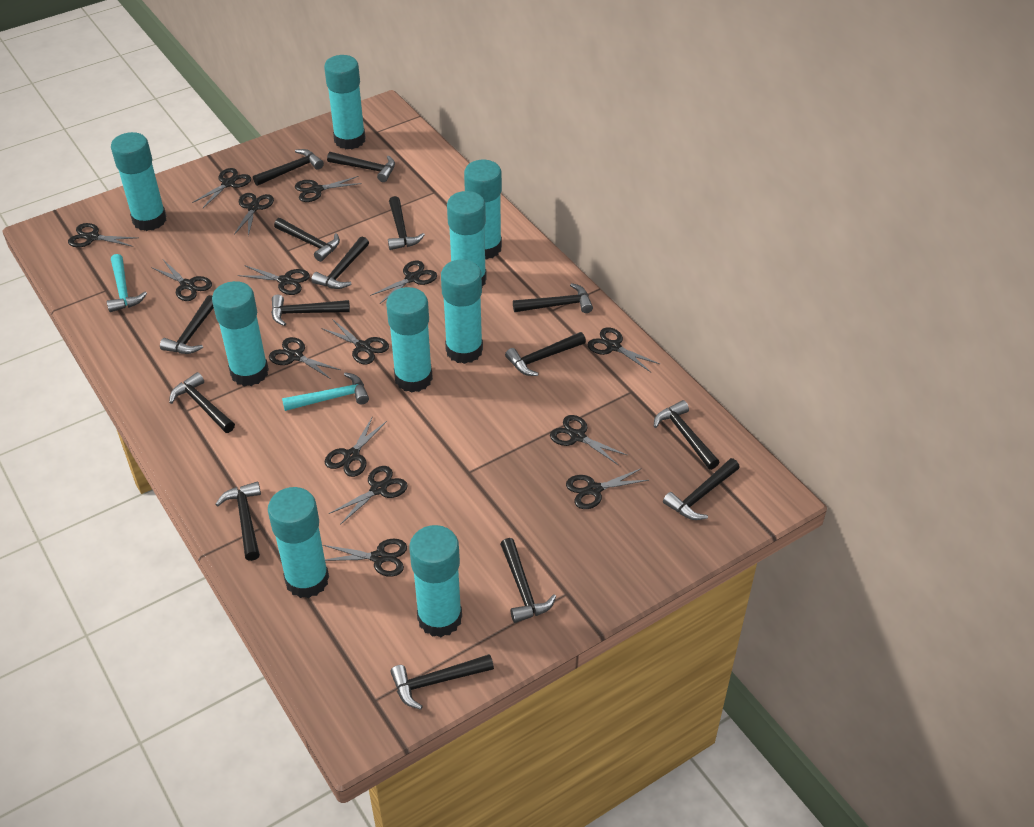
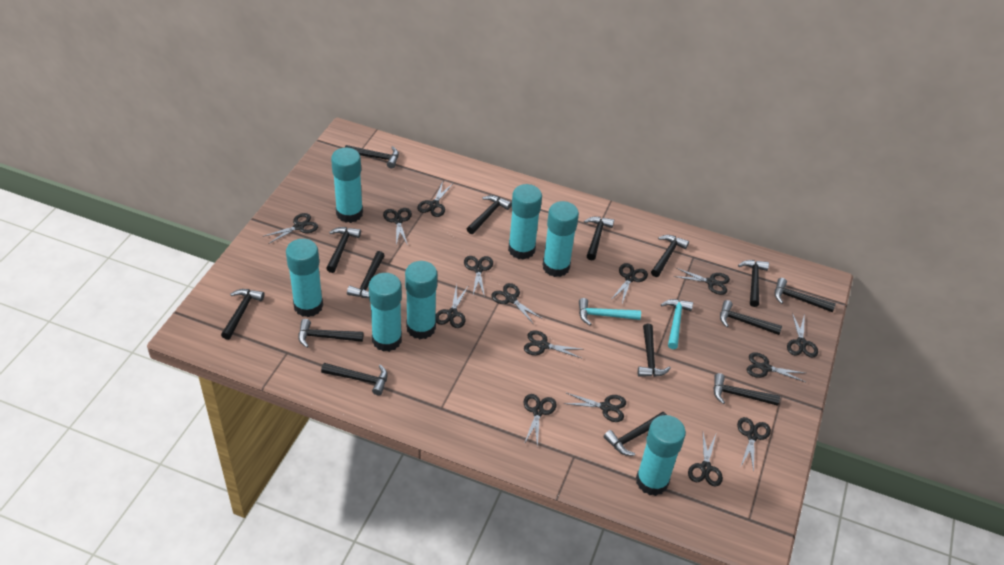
turquoise glue stick: 9 -> 7

